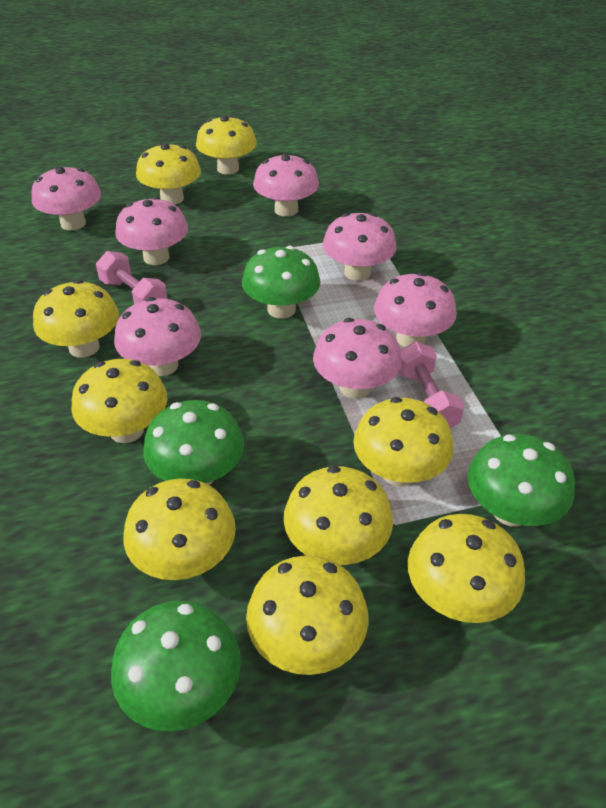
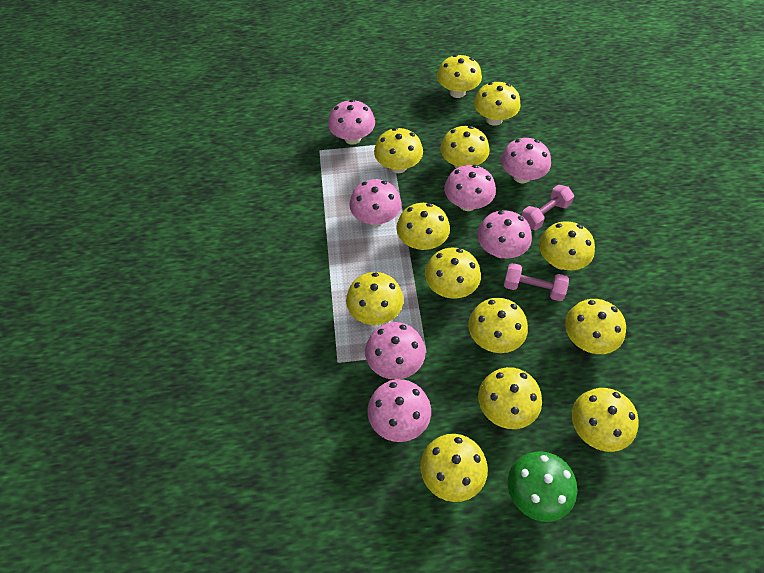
green mushroom: 4 -> 1
yellow mushroom: 9 -> 13

